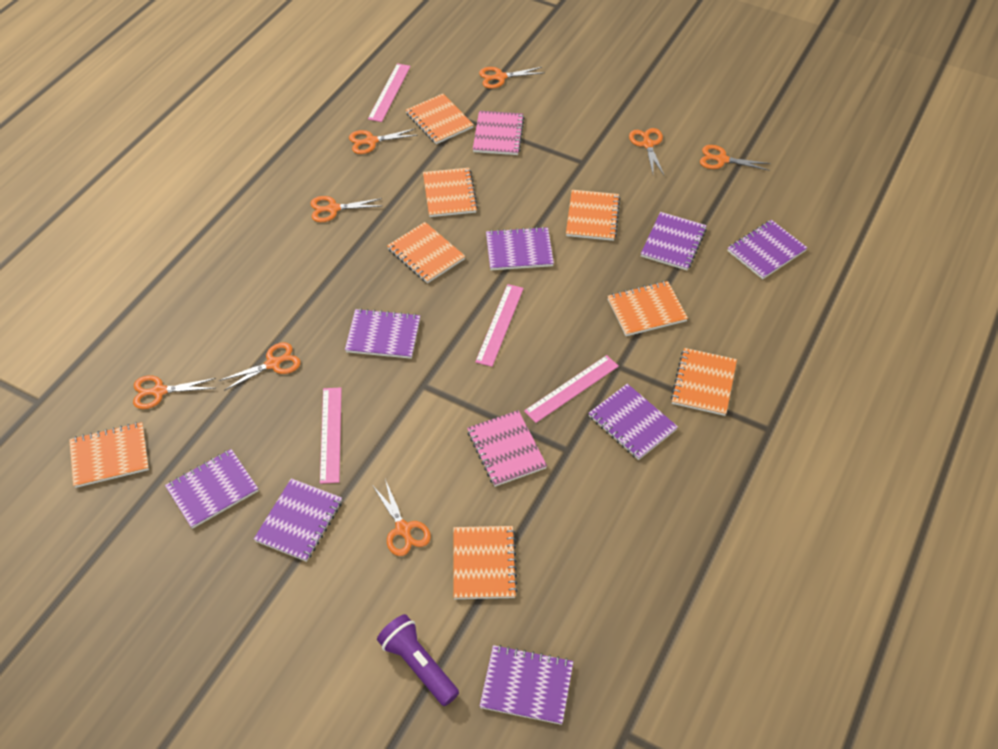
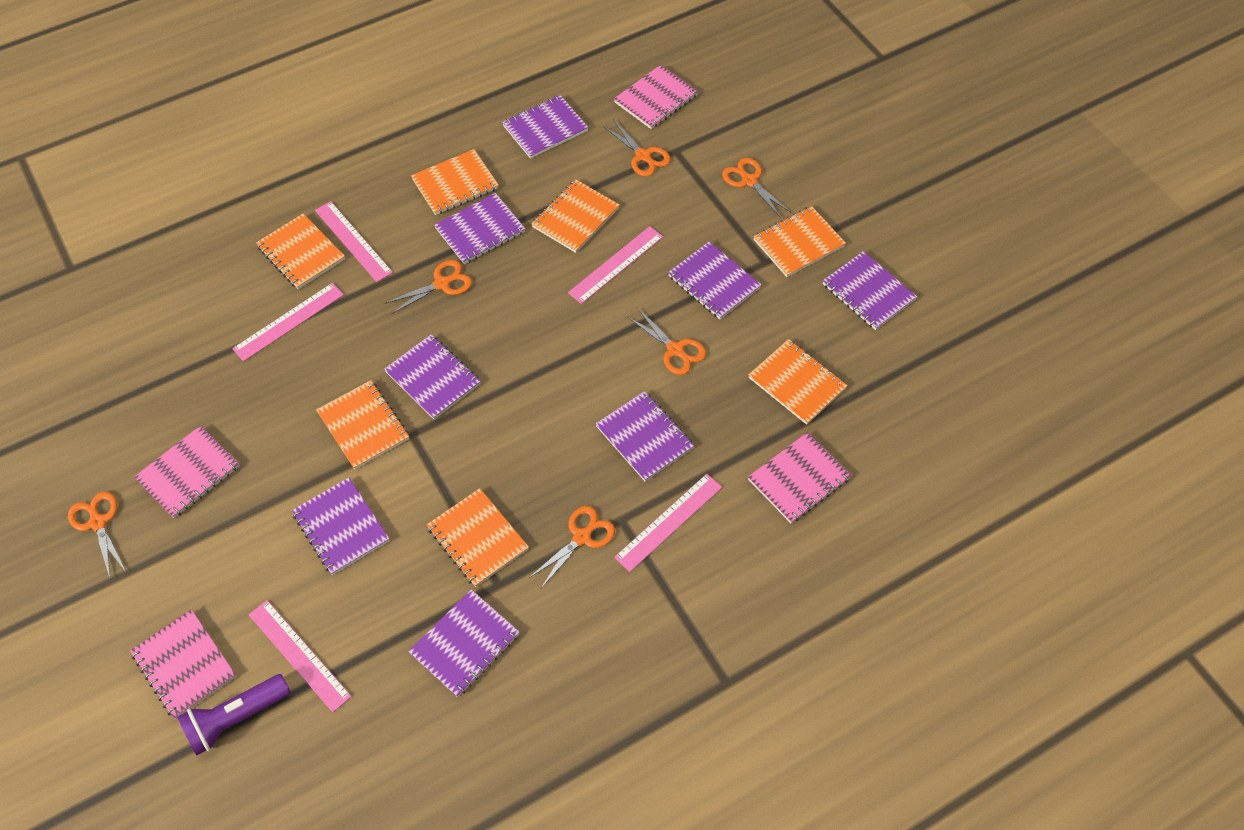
orange notebook: 8 -> 7
orange scissors: 8 -> 6
pink notebook: 2 -> 4
pink ruler: 4 -> 5

